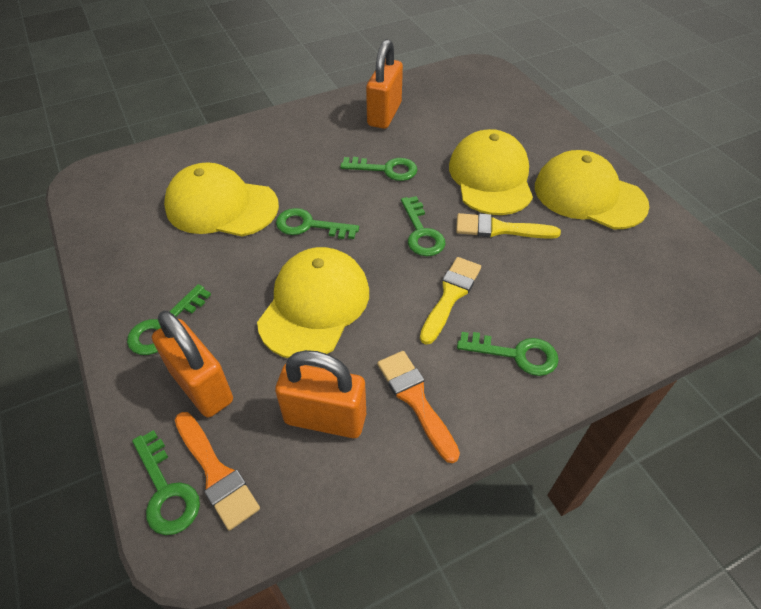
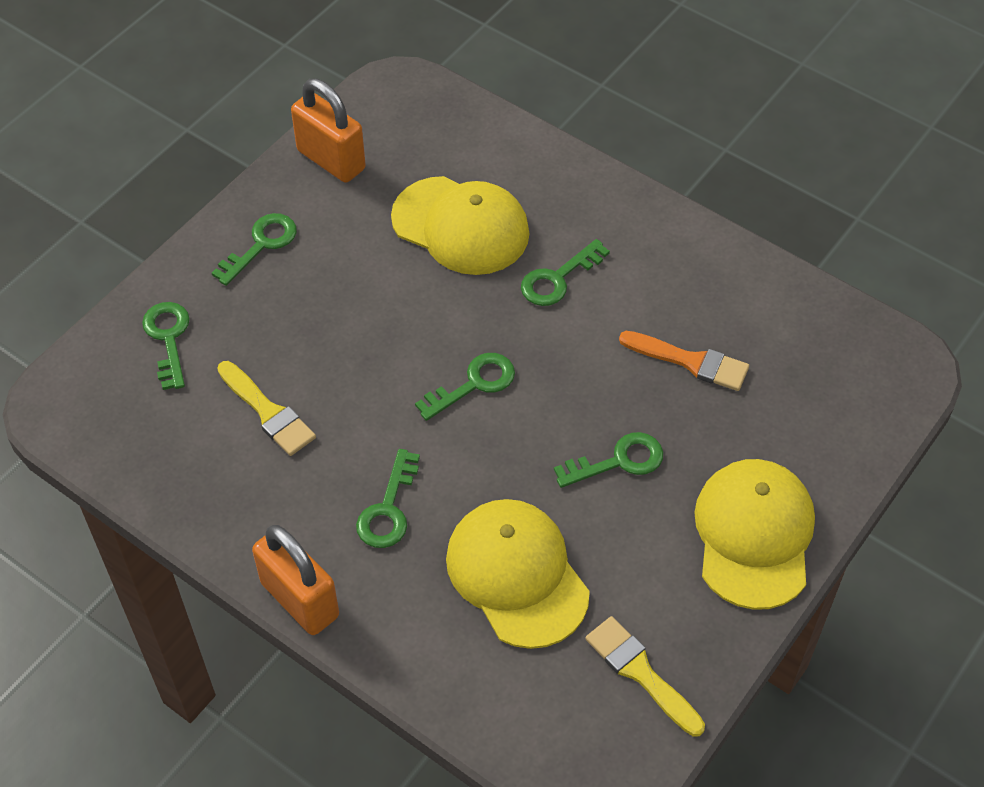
orange brush: 2 -> 1
orange padlock: 3 -> 2
yellow cap: 4 -> 3

